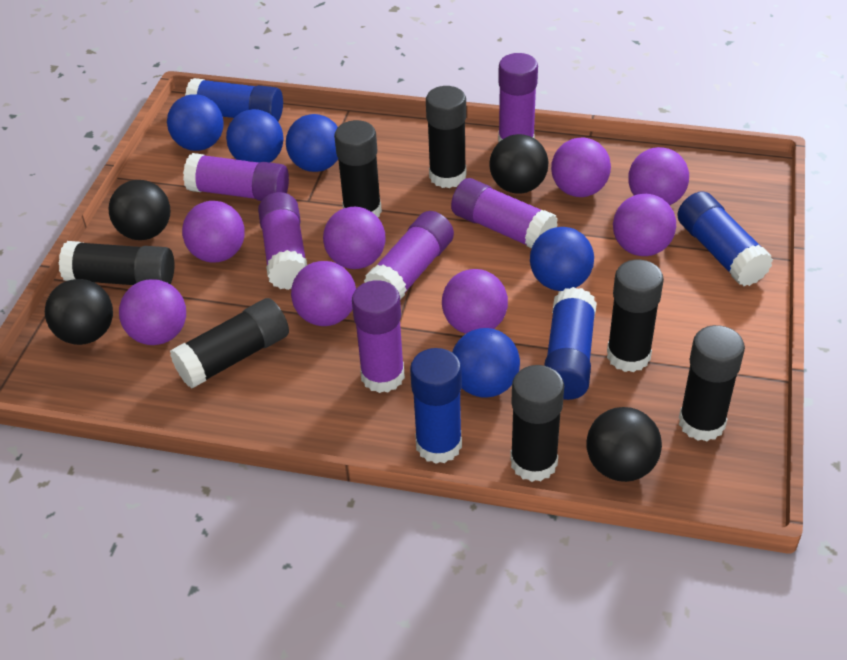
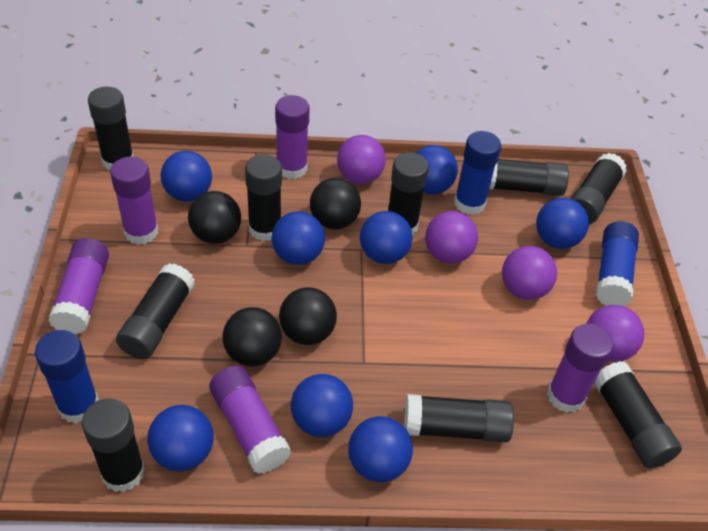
black glue stick: 7 -> 9
blue ball: 5 -> 8
blue glue stick: 4 -> 3
purple ball: 8 -> 4
purple glue stick: 6 -> 5

